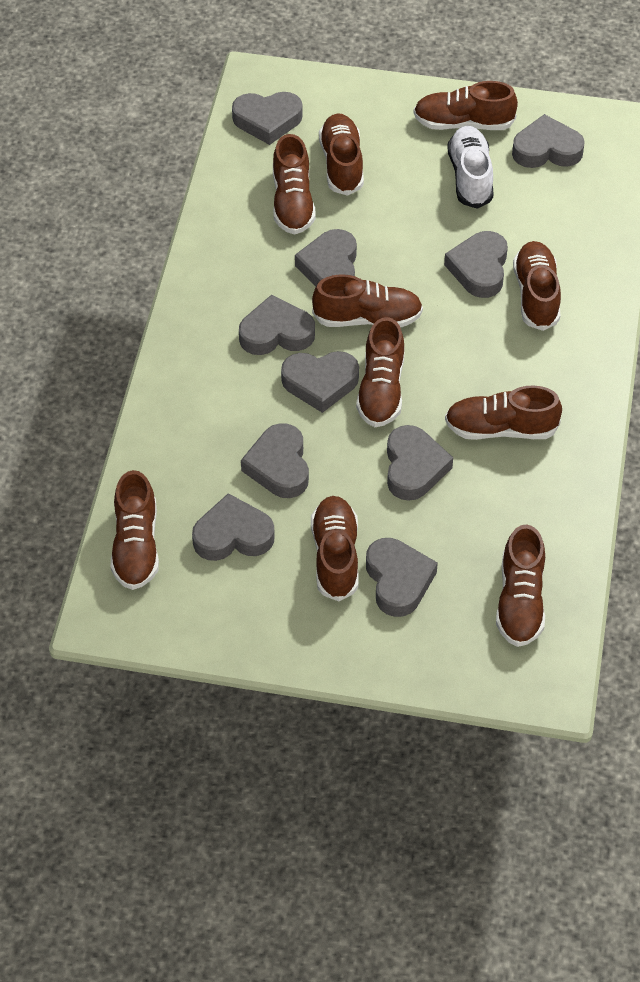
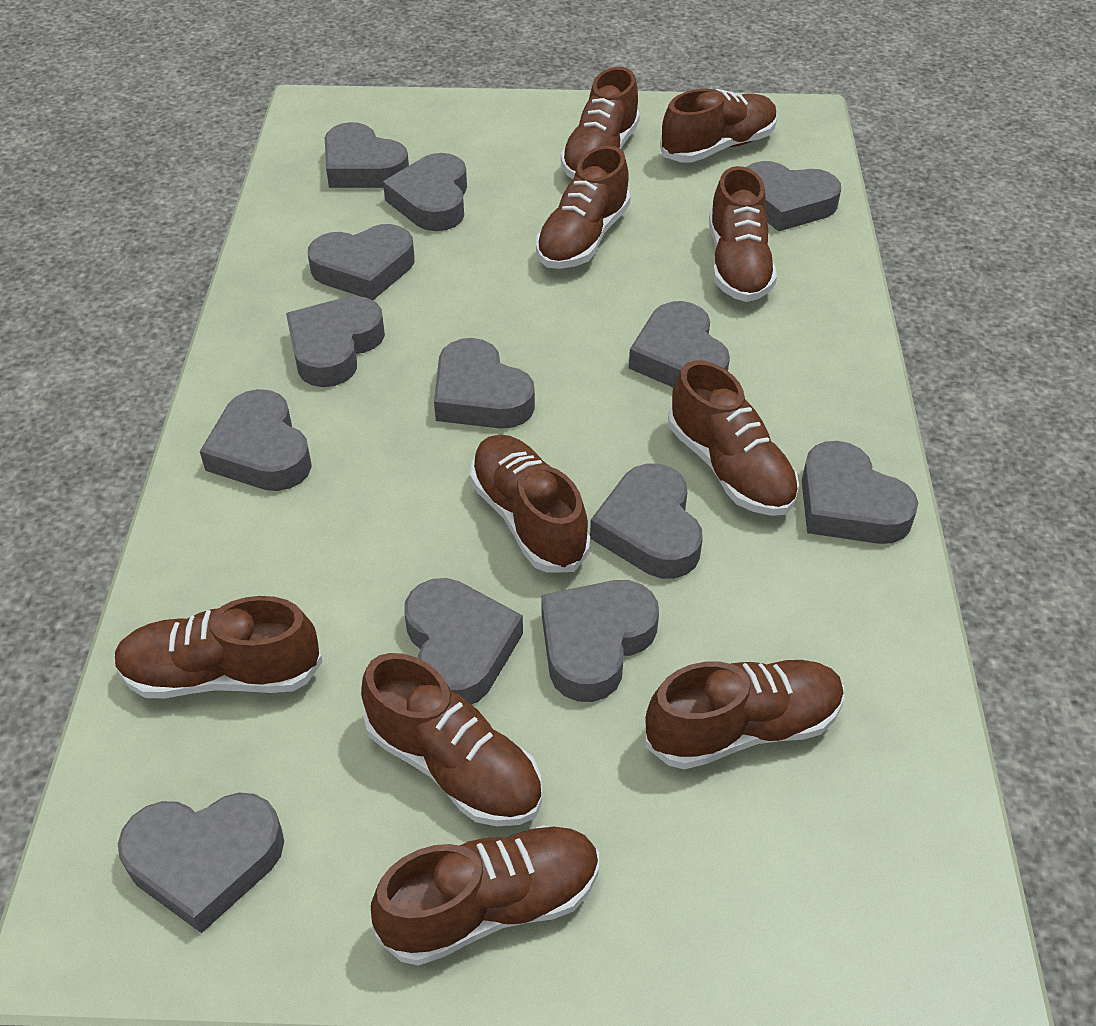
grey heart: 10 -> 13
white shoe: 1 -> 0

